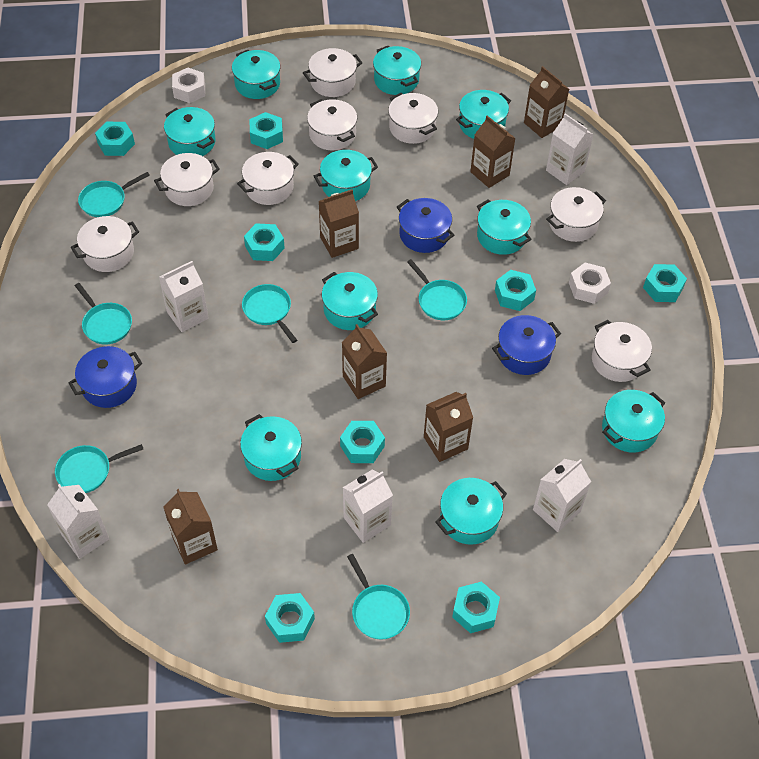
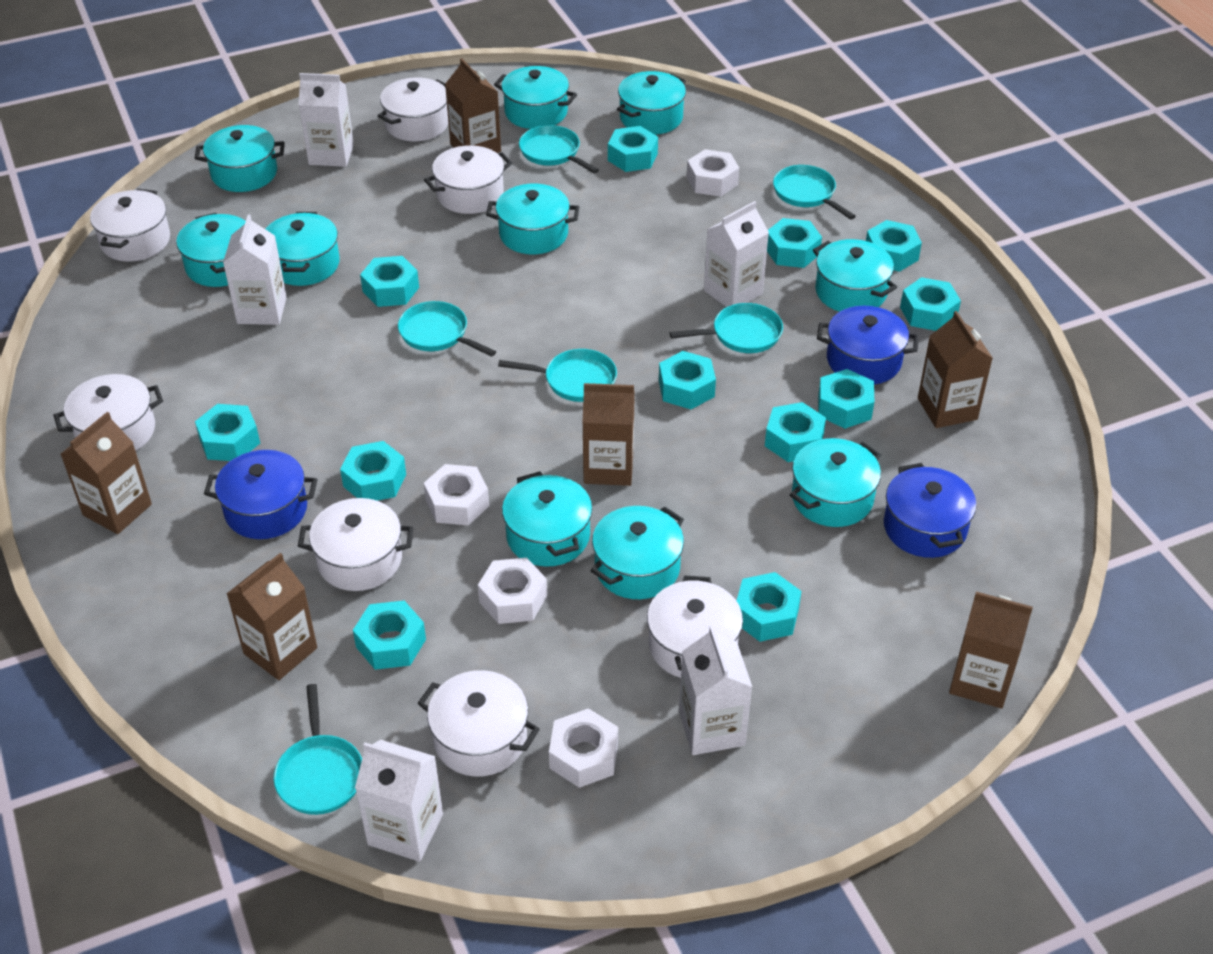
turquoise nut: 8 -> 12
white nut: 2 -> 4
white pot: 8 -> 7

